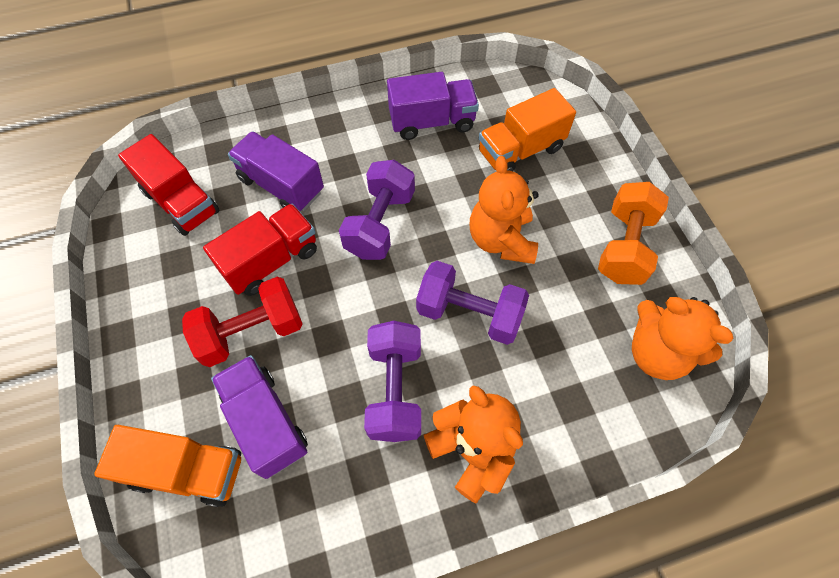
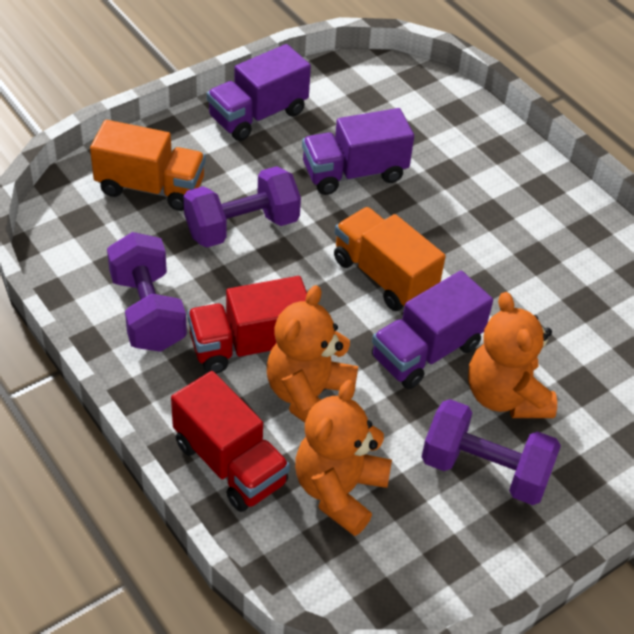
orange dumbbell: 1 -> 0
red dumbbell: 1 -> 0

